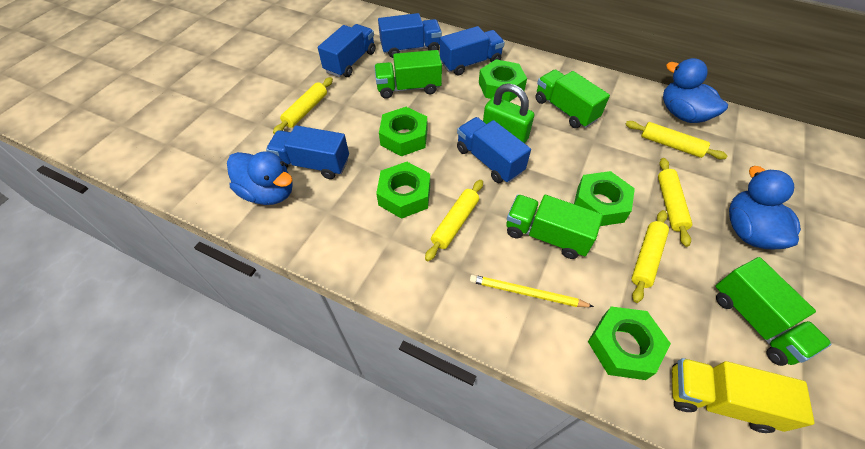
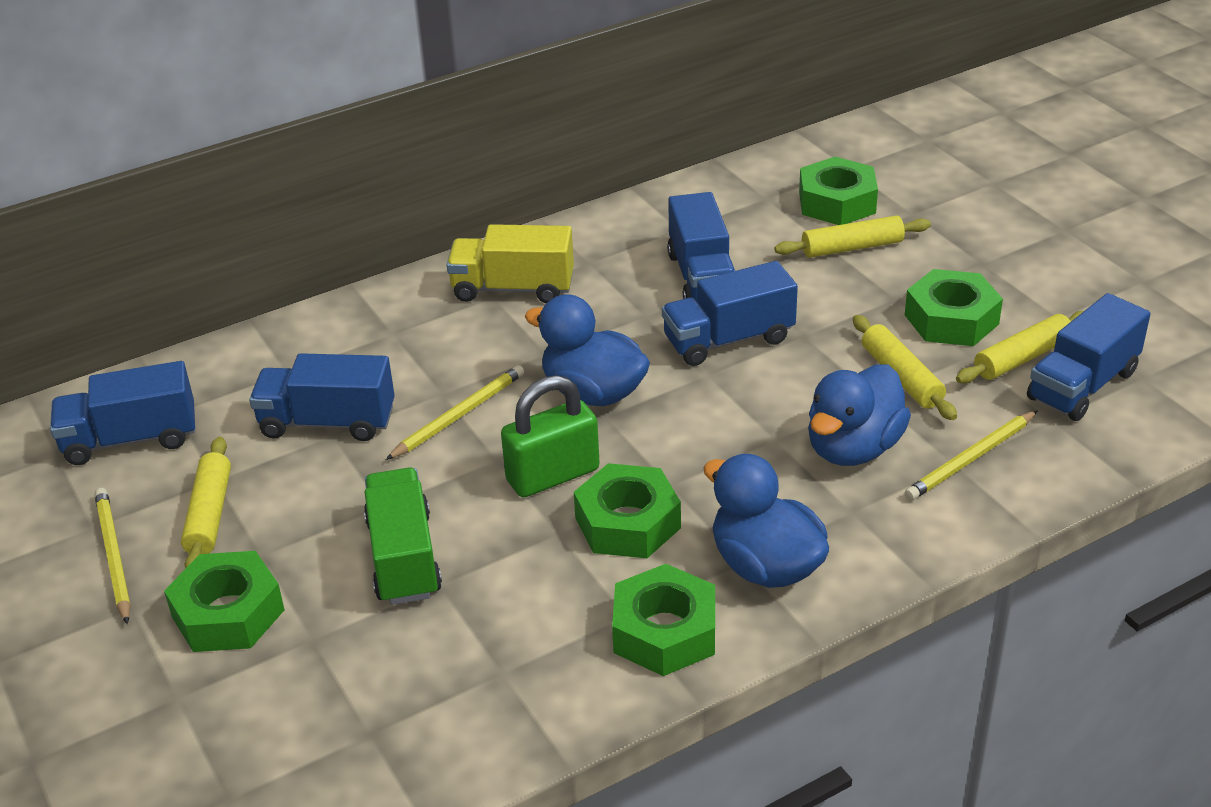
green truck: 4 -> 1
yellow pencil: 1 -> 3
yellow rolling pin: 5 -> 4

